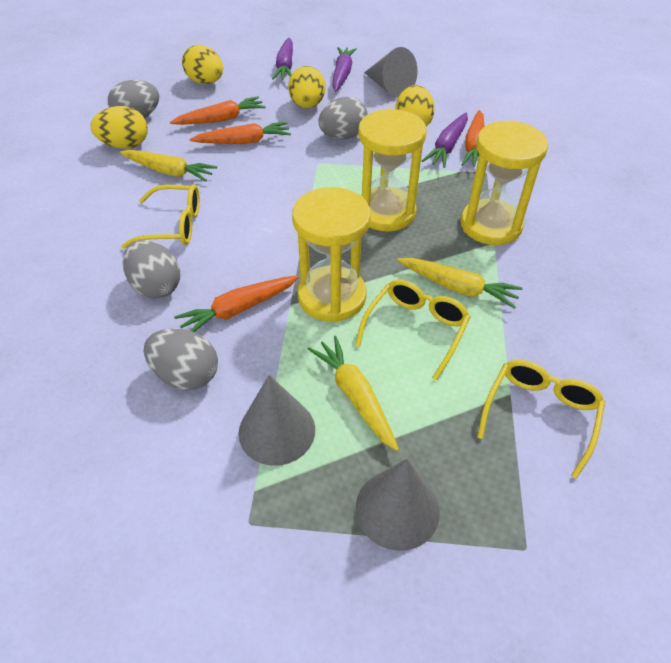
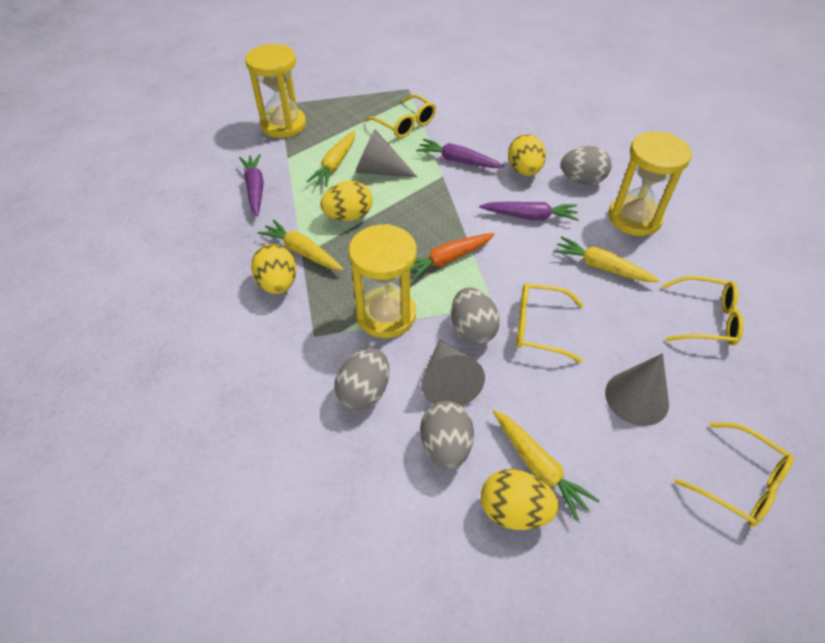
orange carrot: 4 -> 1
yellow carrot: 3 -> 4
yellow glasses: 3 -> 4

